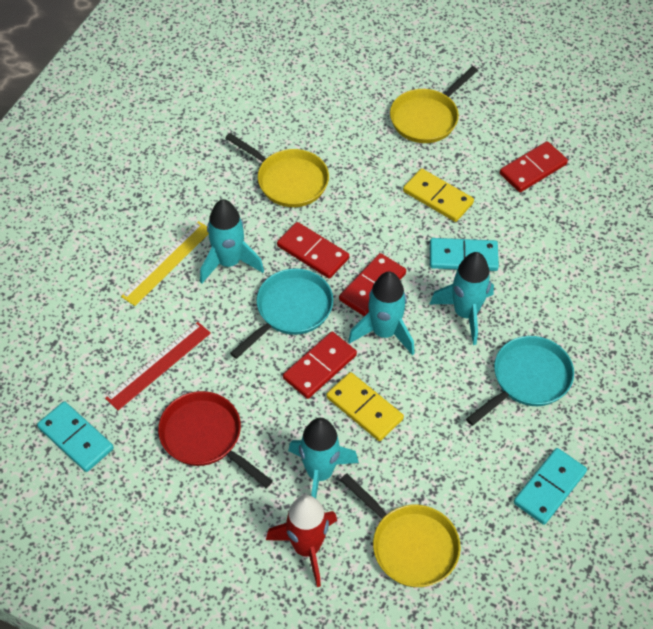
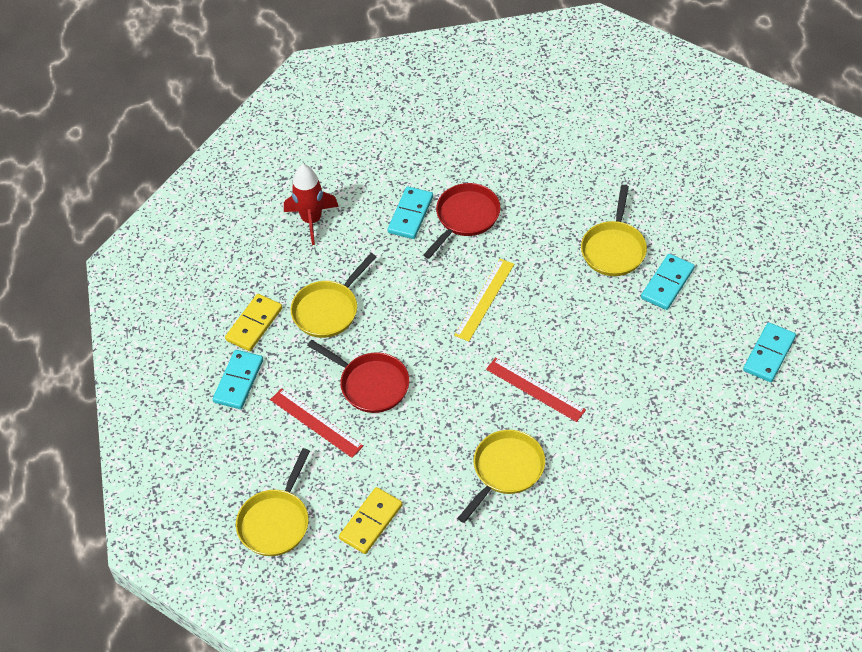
red domino: 4 -> 0
red pan: 1 -> 2
red ruler: 1 -> 2
turquoise domino: 3 -> 4
turquoise pan: 2 -> 0
turquoise rocket: 4 -> 0
yellow pan: 3 -> 4

